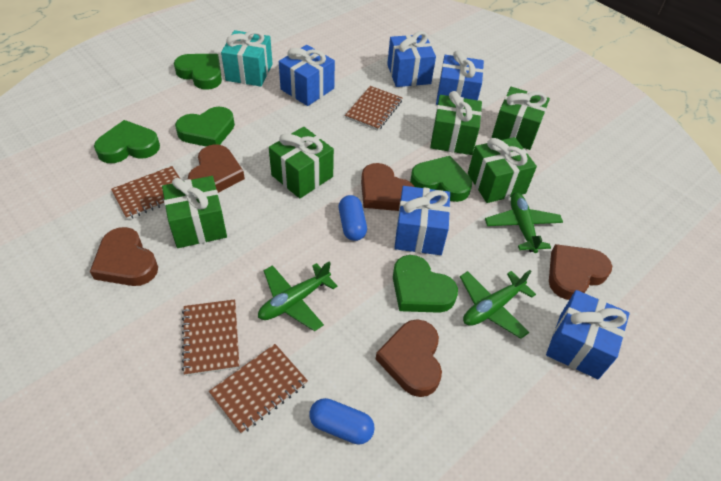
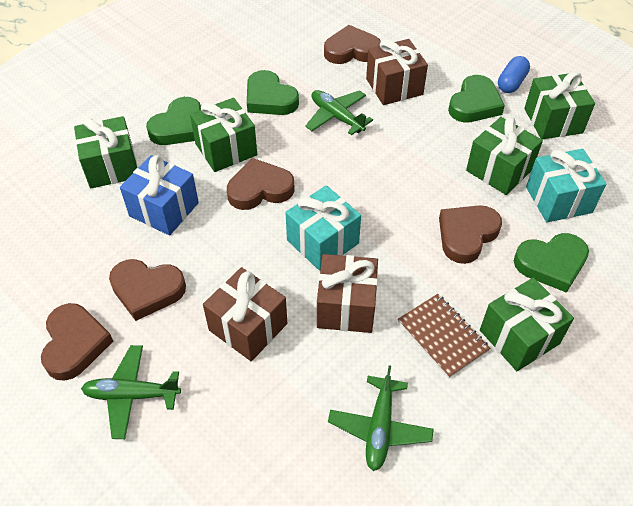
blue capsule: 2 -> 1
blue gift: 5 -> 1
brown gift: 0 -> 3
brown notebook: 4 -> 1
green heart: 5 -> 4
turquoise gift: 1 -> 2

